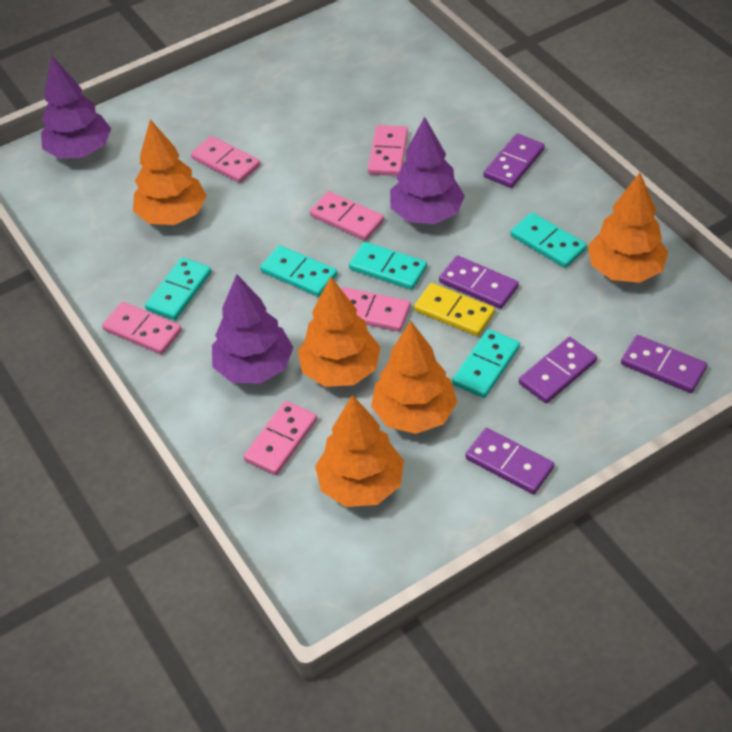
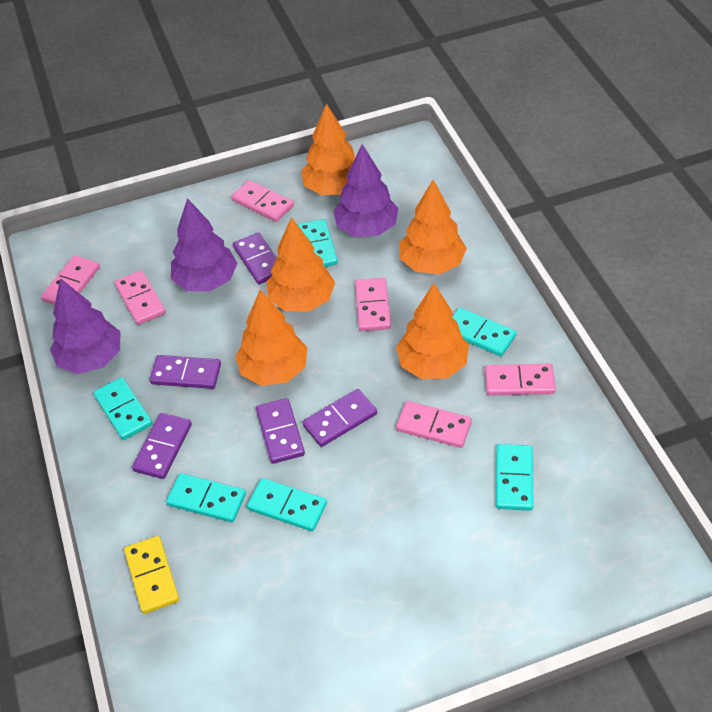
turquoise domino: 5 -> 6

